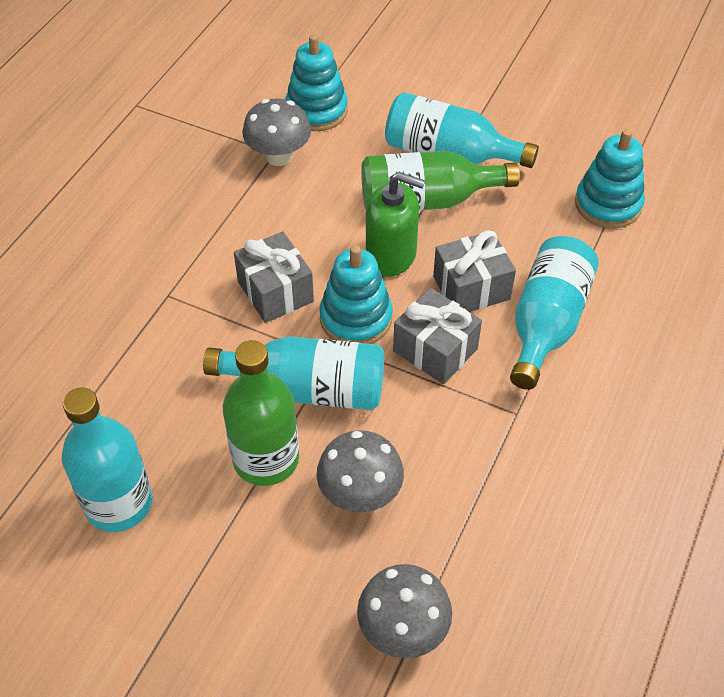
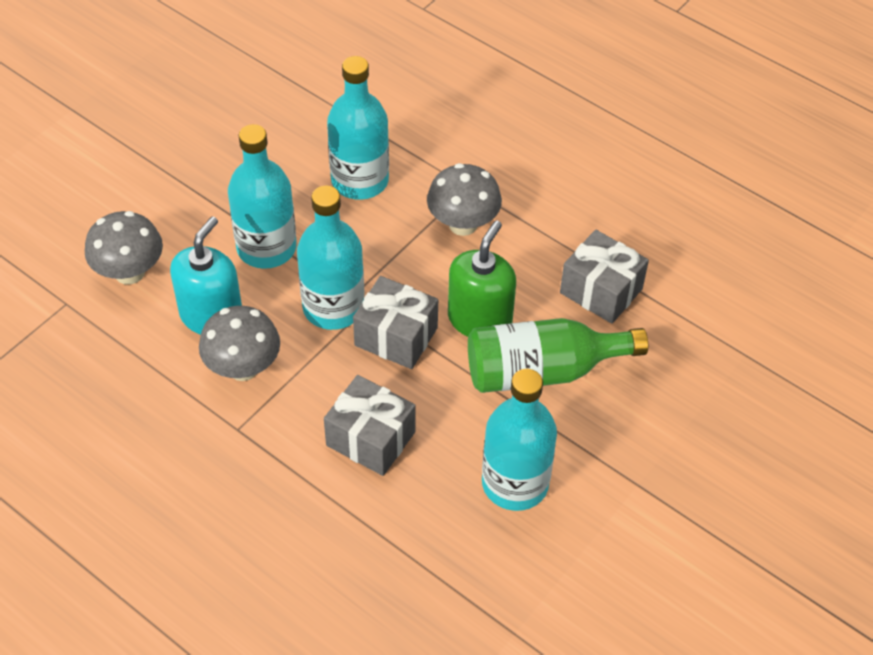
green bottle: 2 -> 1
turquoise soap dispenser: 0 -> 1
turquoise stacking toy: 3 -> 0

